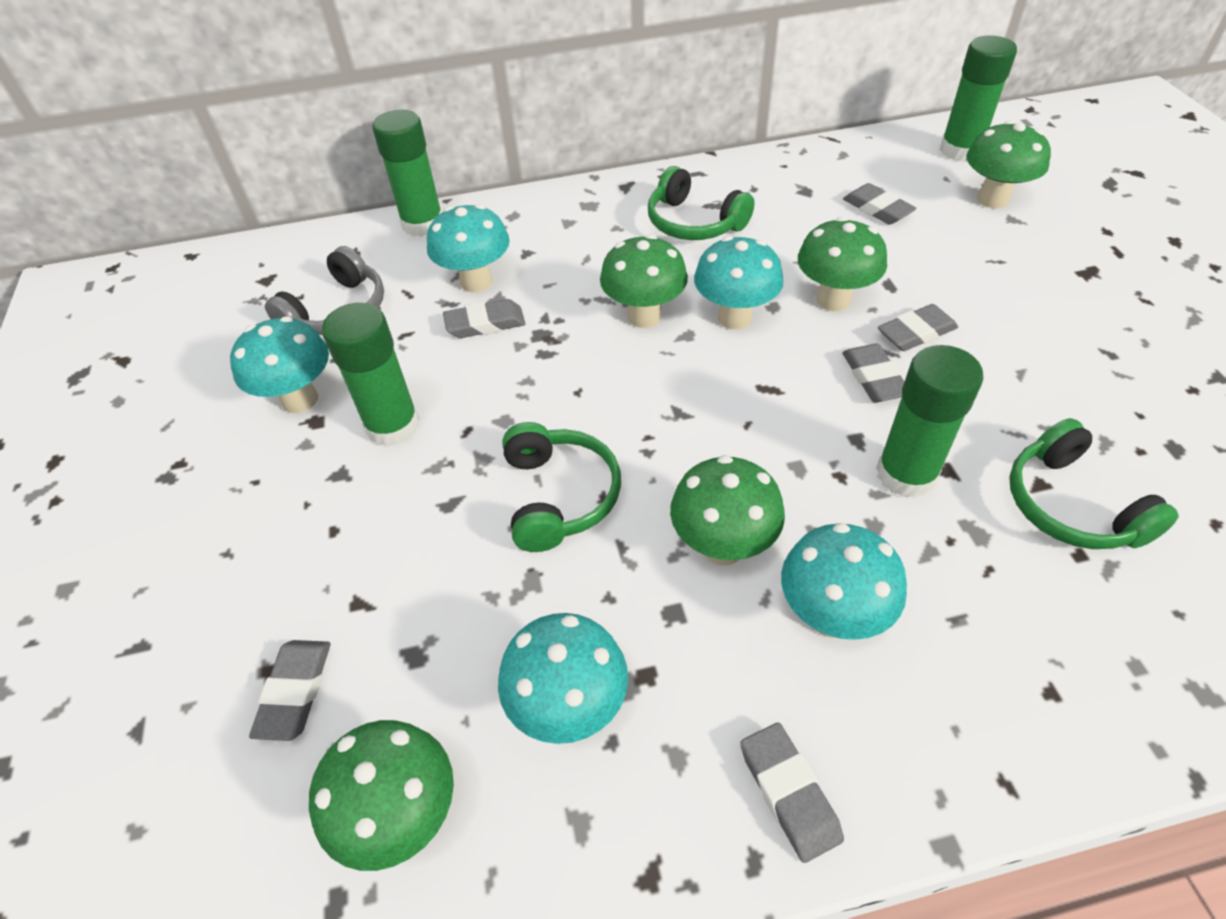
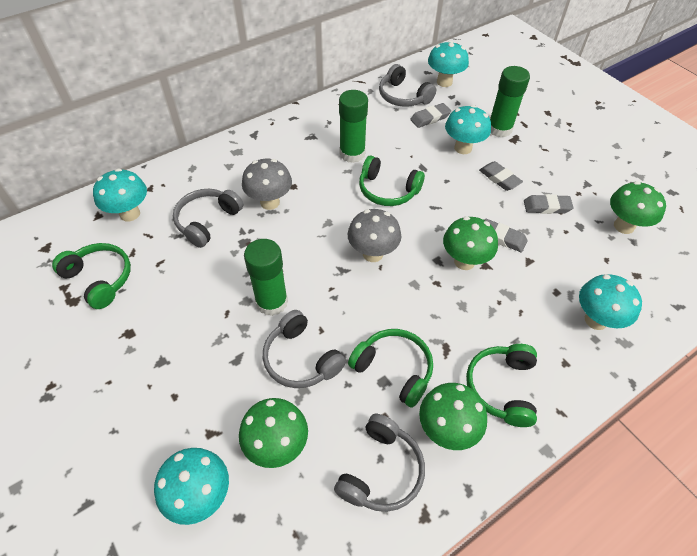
green glue stick: 4 -> 3
green headphones: 3 -> 4
green mushroom: 5 -> 4
grey eraser: 6 -> 4
grey headphones: 1 -> 4
grey mushroom: 0 -> 2

